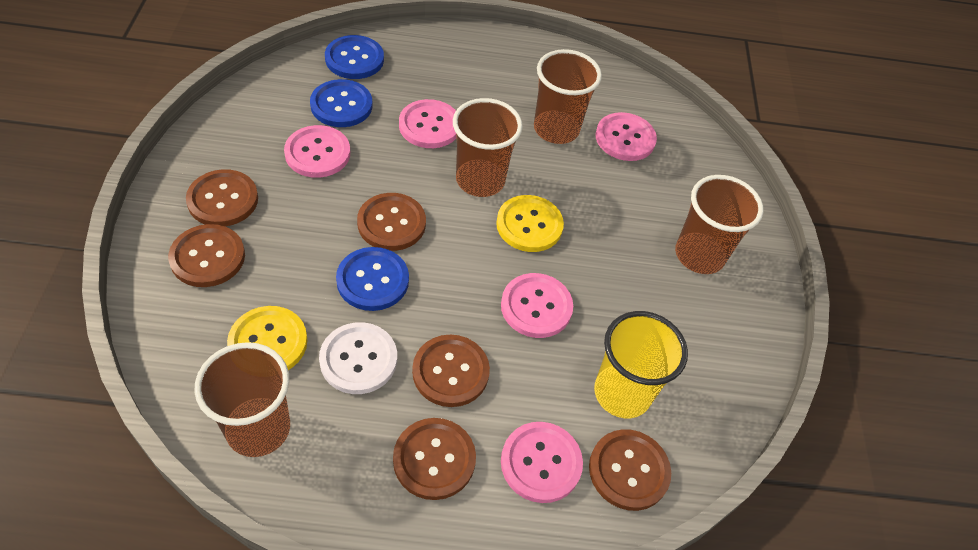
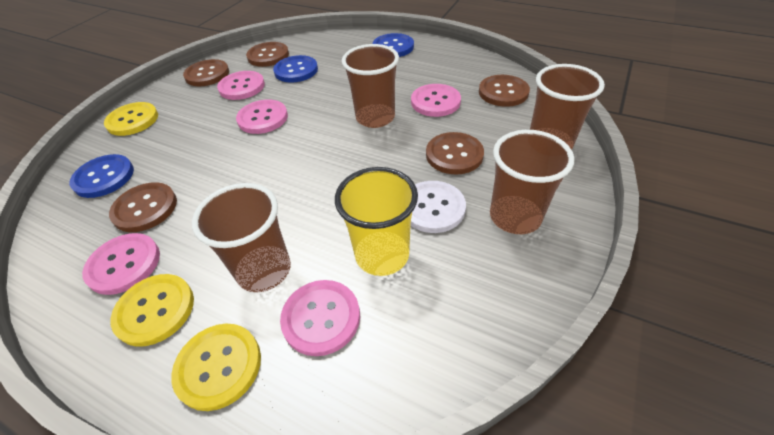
brown button: 6 -> 5
yellow button: 2 -> 3

